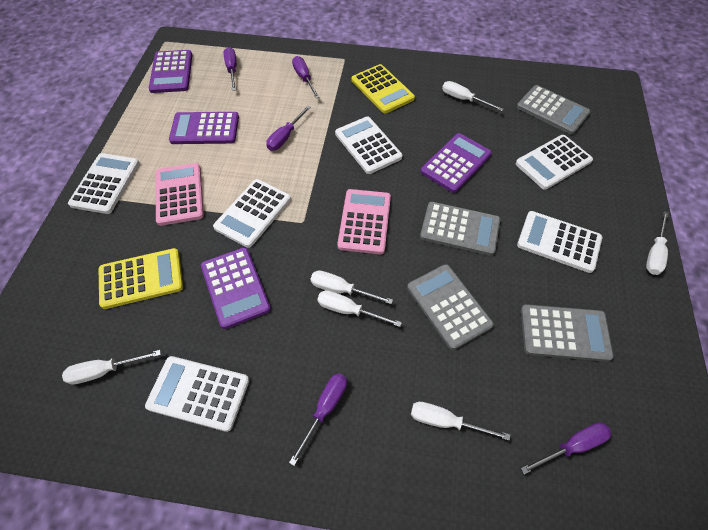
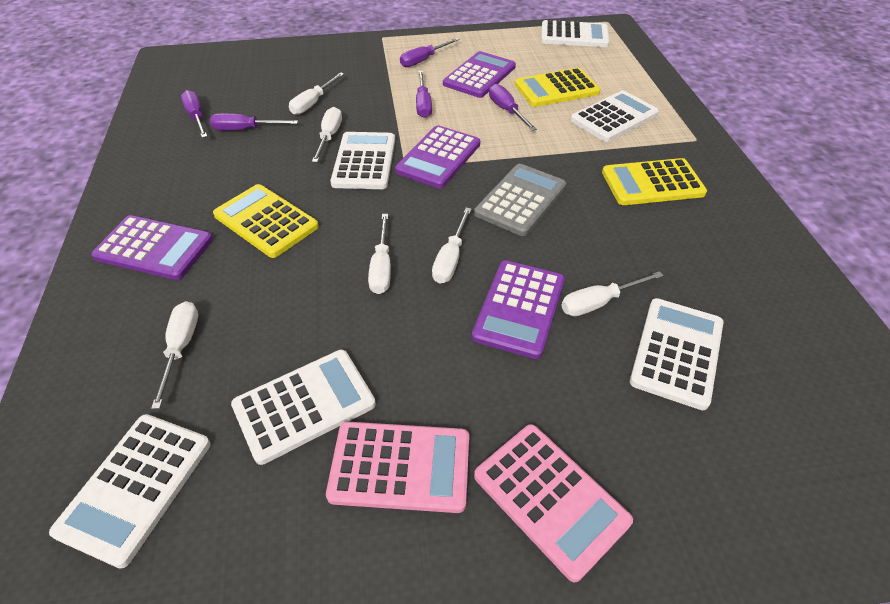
grey calculator: 4 -> 1
yellow calculator: 2 -> 3

